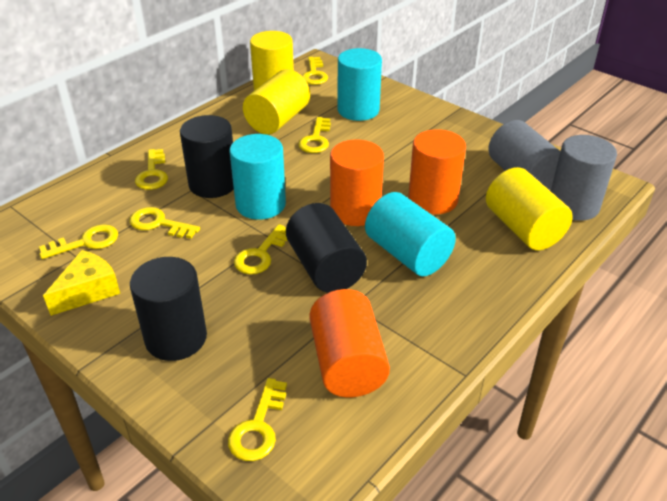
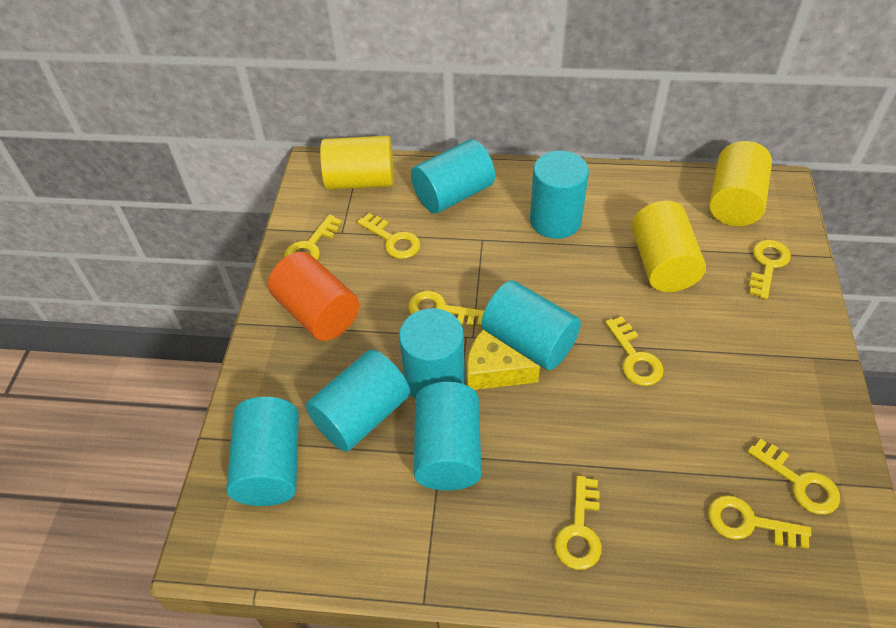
black cylinder: 3 -> 0
grey cylinder: 2 -> 0
orange cylinder: 3 -> 1
turquoise cylinder: 3 -> 7
yellow key: 7 -> 8

